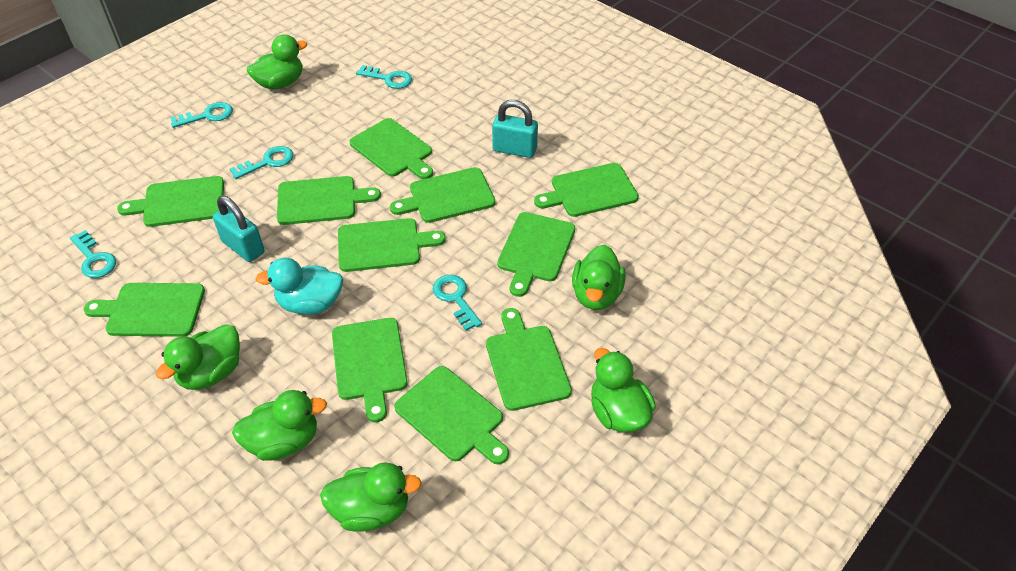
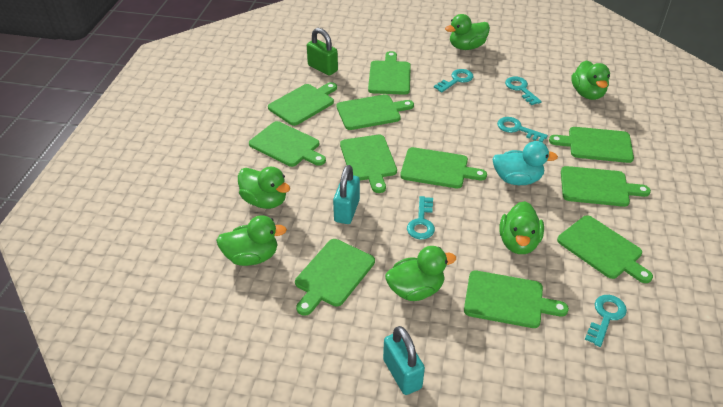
green padlock: 0 -> 1

